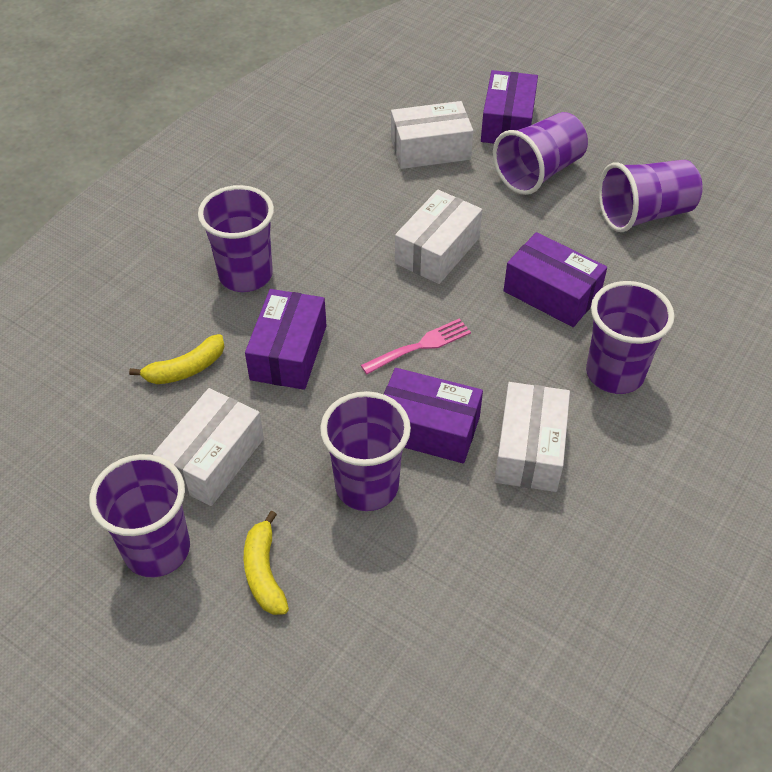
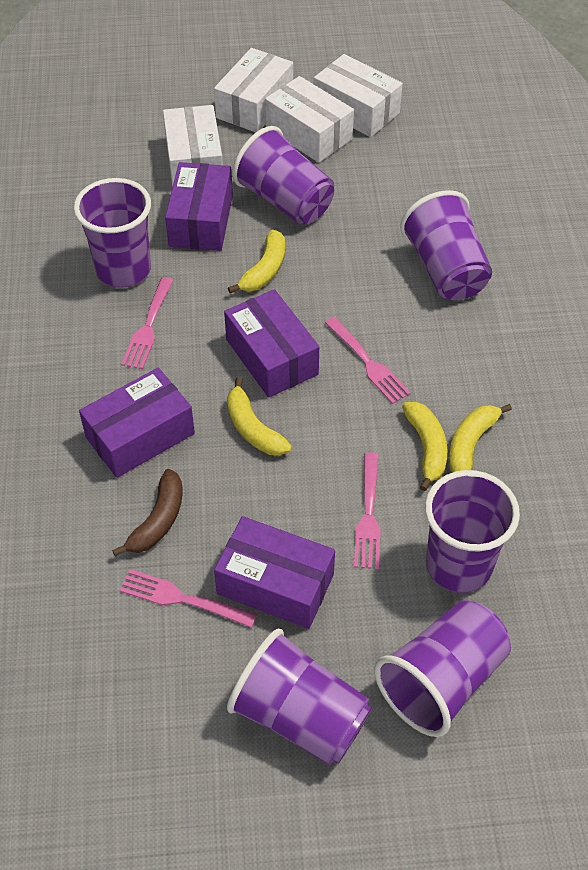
brown banana: 0 -> 1
pink fork: 1 -> 4
yellow banana: 2 -> 4

